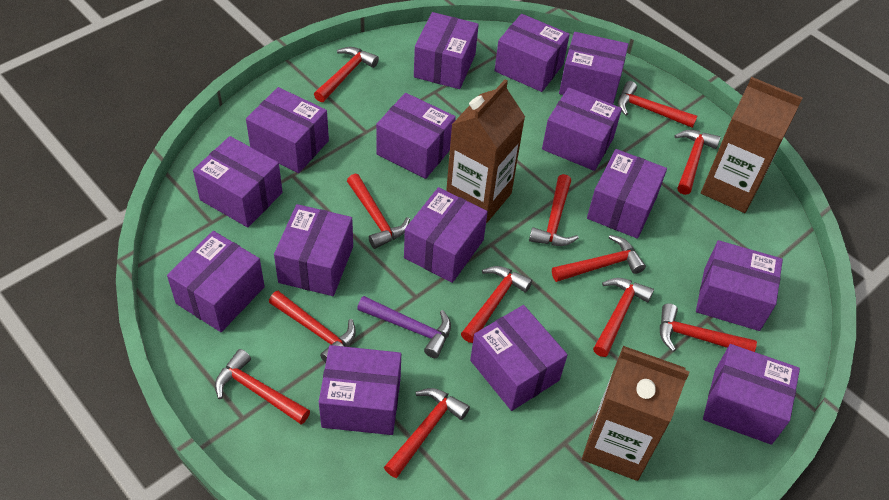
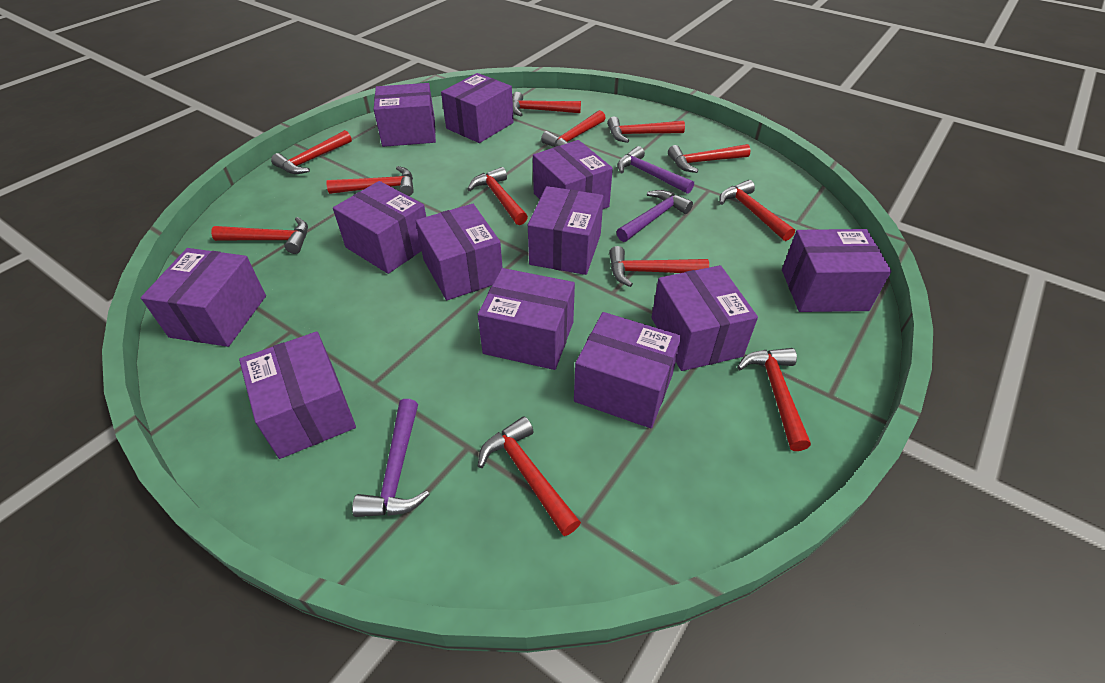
brown carton: 3 -> 0
purple box: 15 -> 12
purple hammer: 1 -> 3

